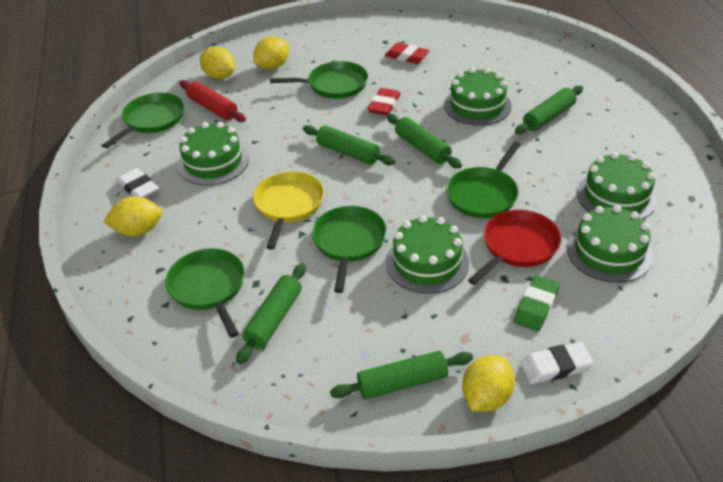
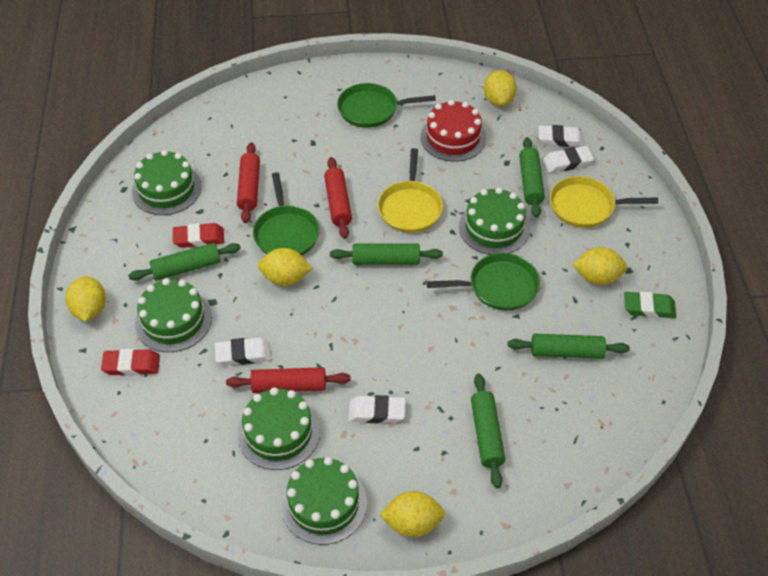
green pan: 5 -> 3
red cake: 0 -> 1
red pan: 1 -> 0
red rolling pin: 1 -> 3
white eraser: 2 -> 4
yellow lemon: 4 -> 5
yellow pan: 1 -> 2

